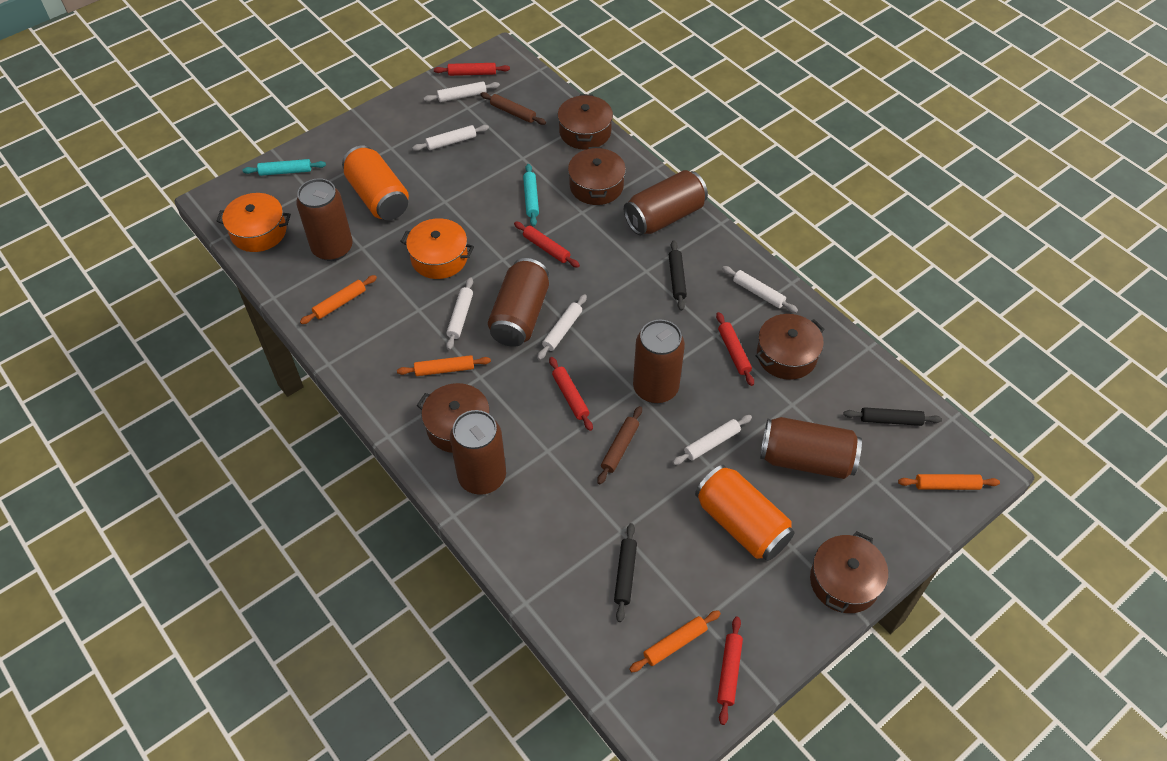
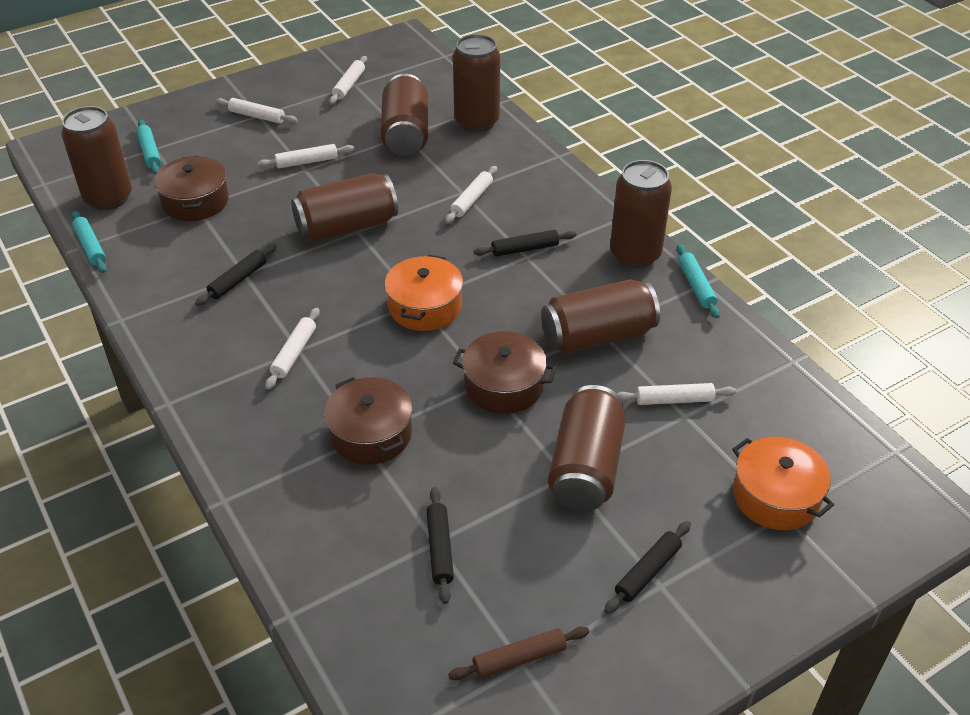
black rolling pin: 3 -> 4
brown can: 6 -> 7
brown pot: 5 -> 3
brown rolling pin: 2 -> 1
orange can: 2 -> 0
orange rolling pin: 4 -> 0
red rolling pin: 5 -> 0
turquoise rolling pin: 2 -> 3

